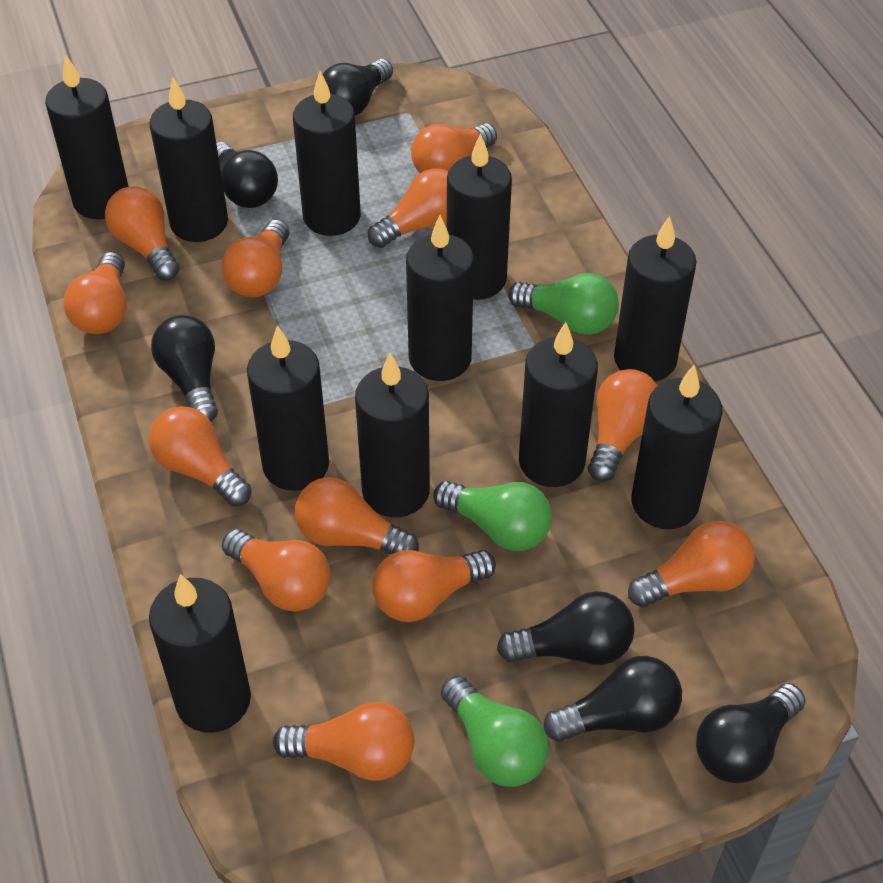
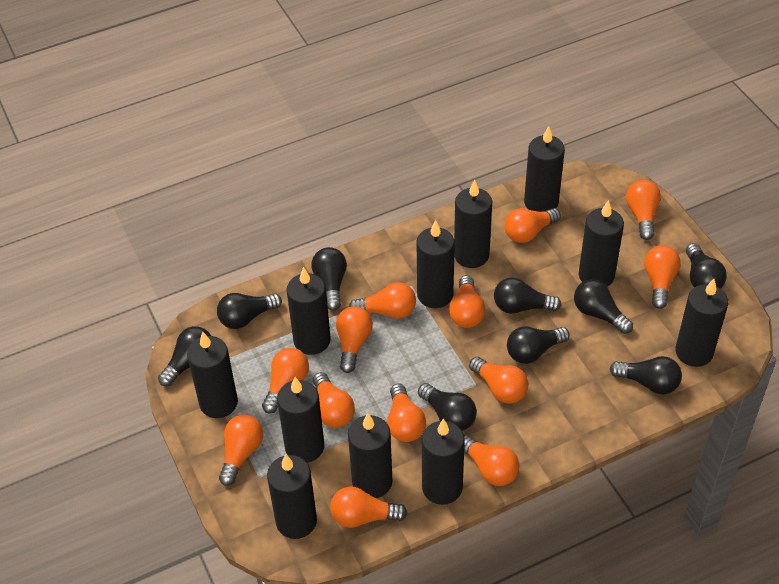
black light bulb: 6 -> 9
green light bulb: 3 -> 0
orange light bulb: 12 -> 13

